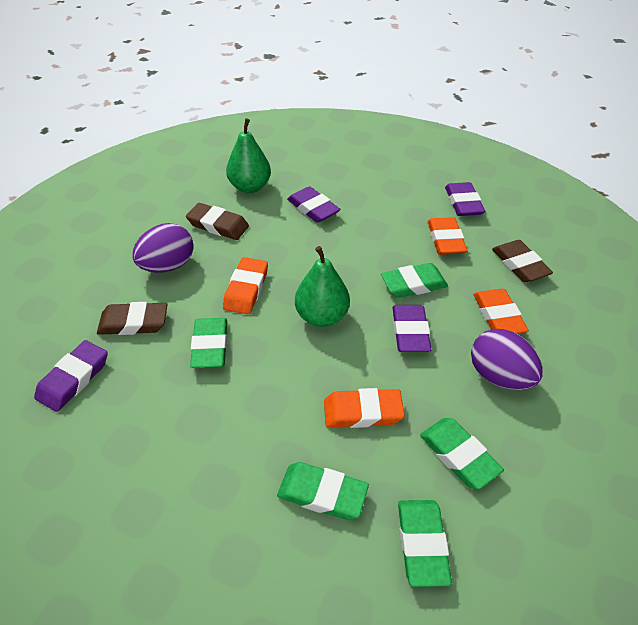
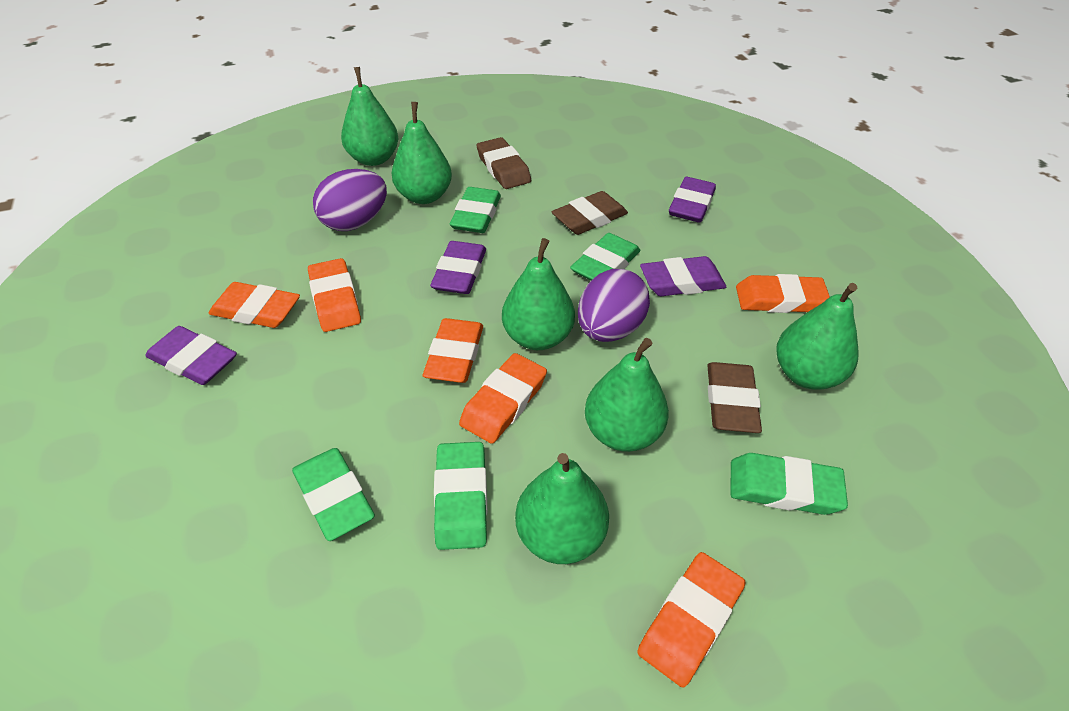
green pear: 2 -> 6
orange eraser: 4 -> 6

